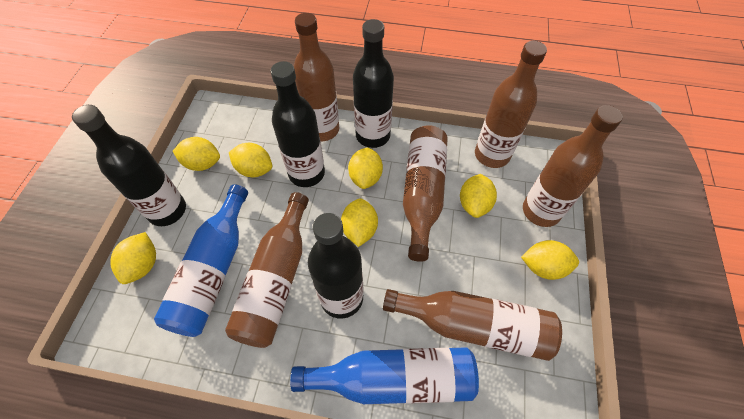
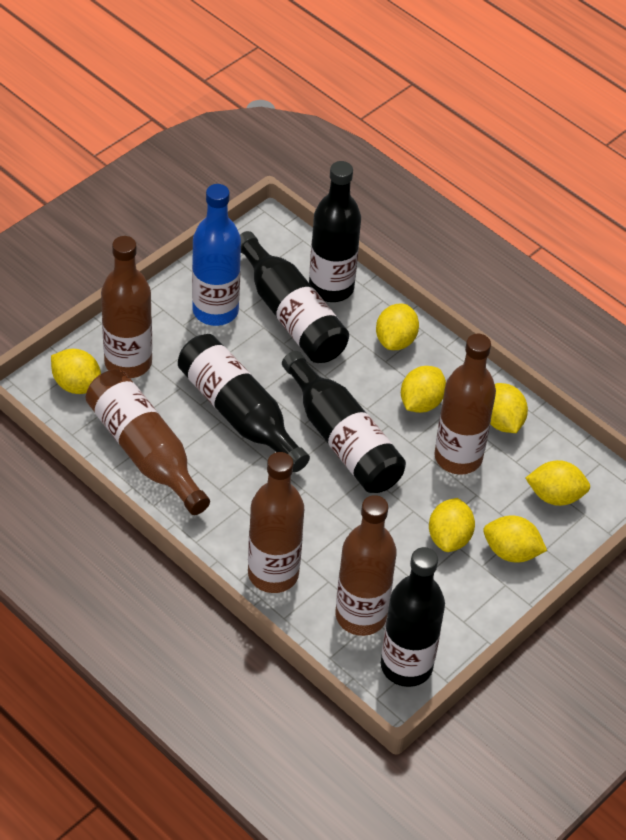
black bottle: 4 -> 5
blue bottle: 2 -> 1
brown bottle: 6 -> 5

